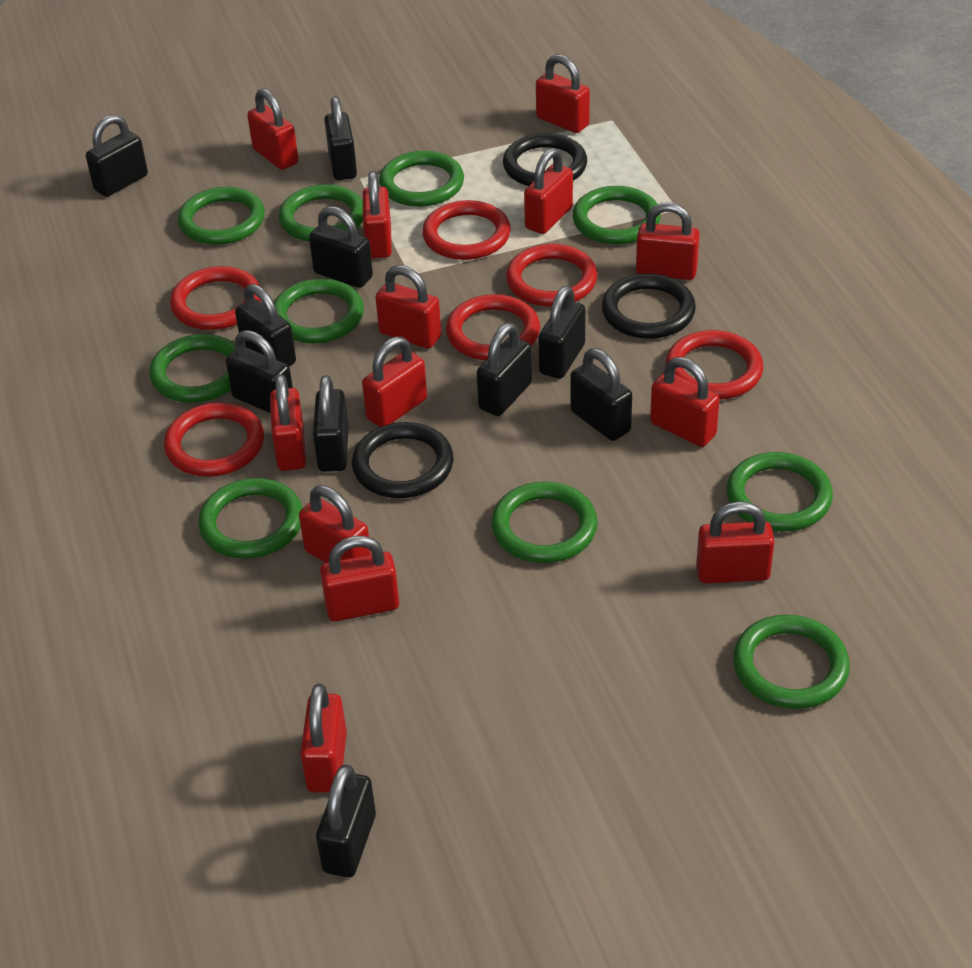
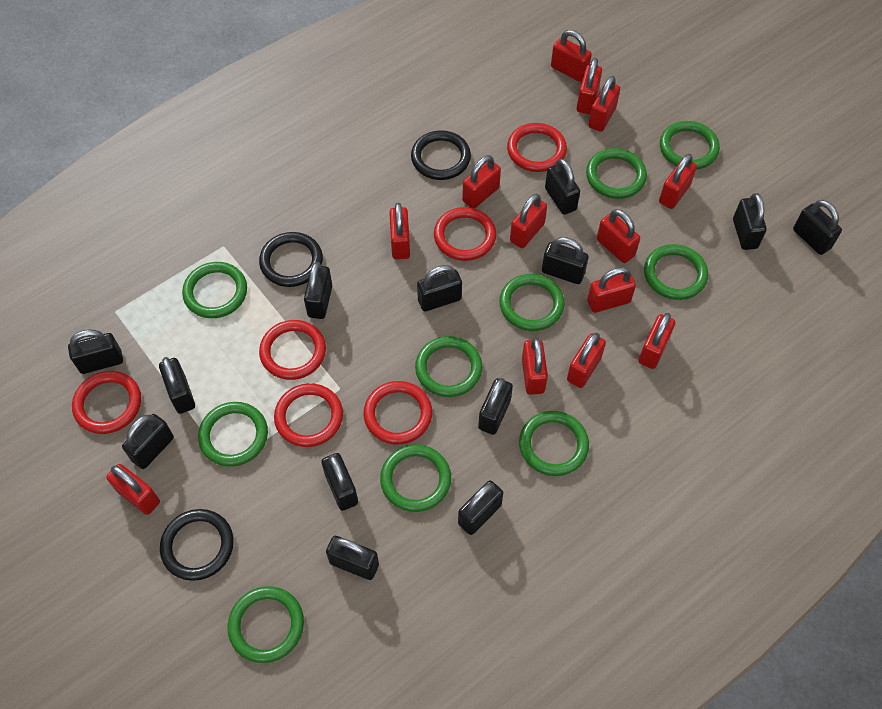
black padlock: 10 -> 13

